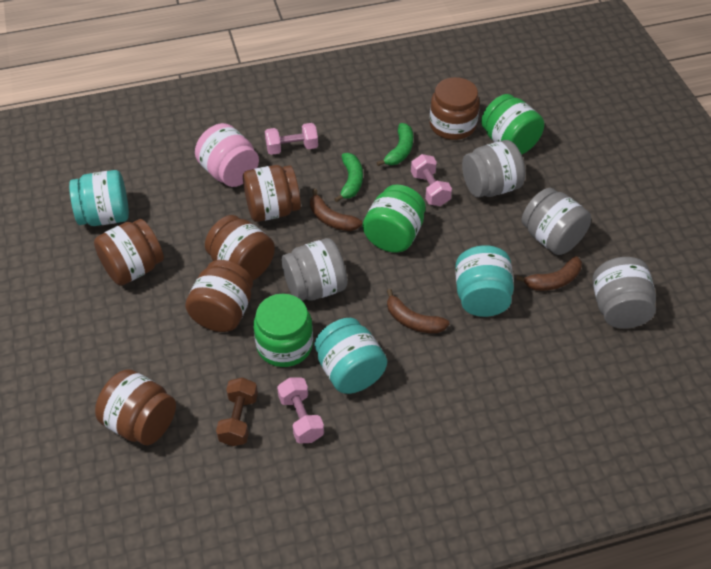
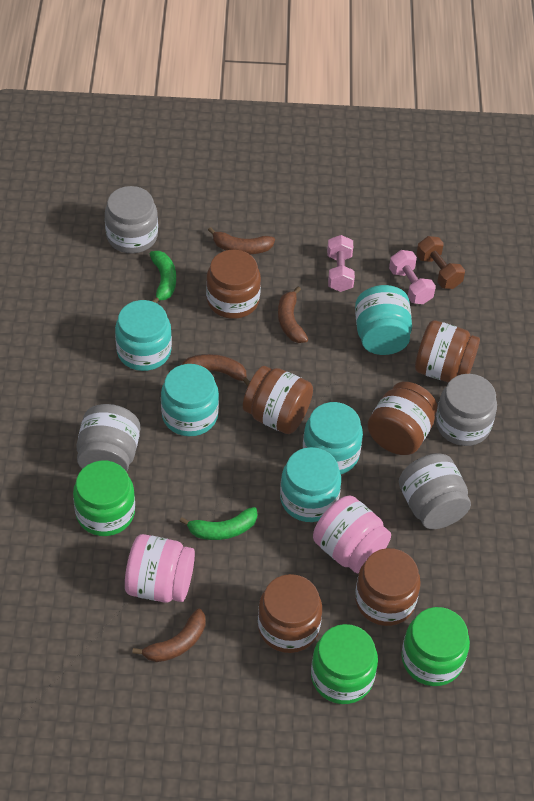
brown banana: 3 -> 4
pink dumbbell: 3 -> 2
pink jar: 1 -> 2
turquoise jar: 3 -> 5

